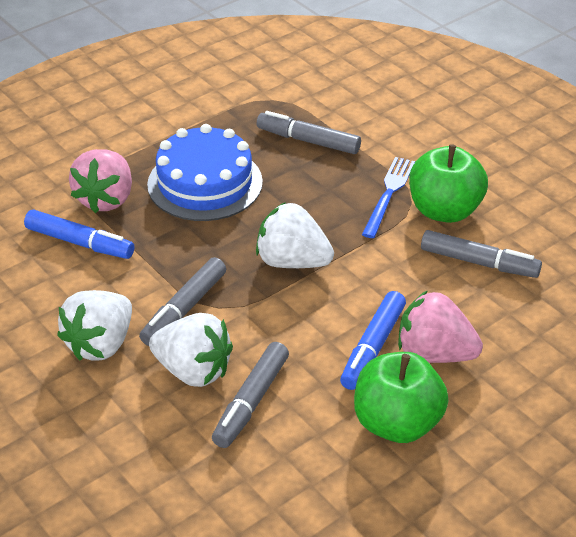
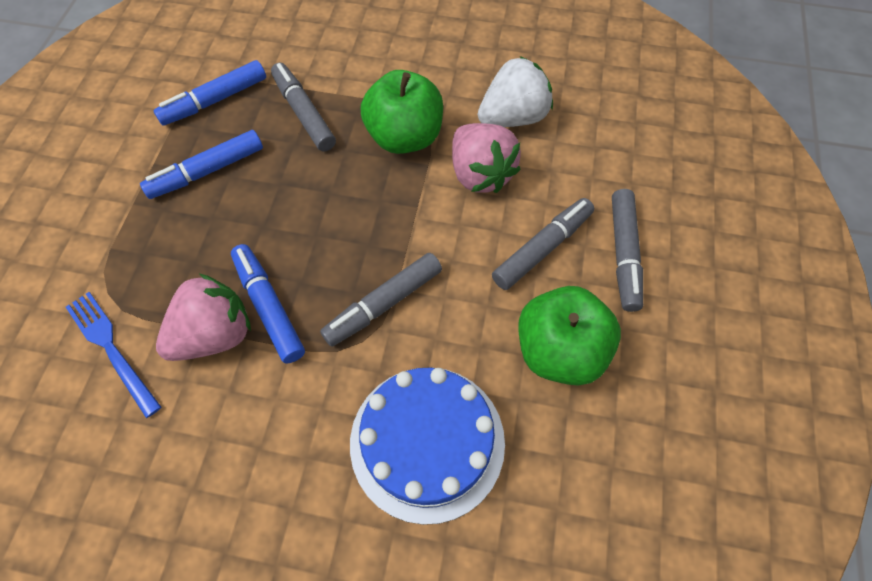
blue marker: 2 -> 3
white strawberry: 3 -> 1

